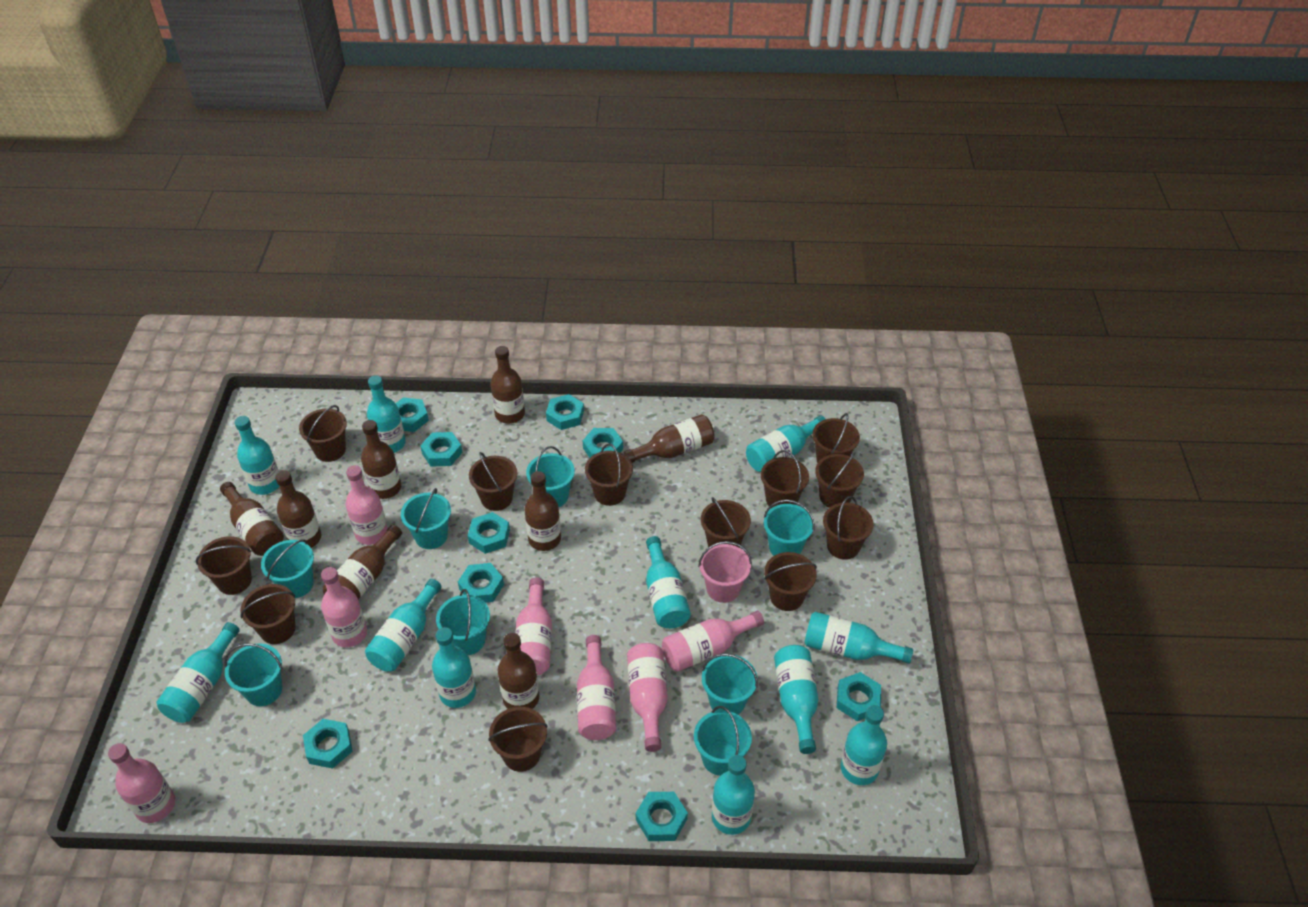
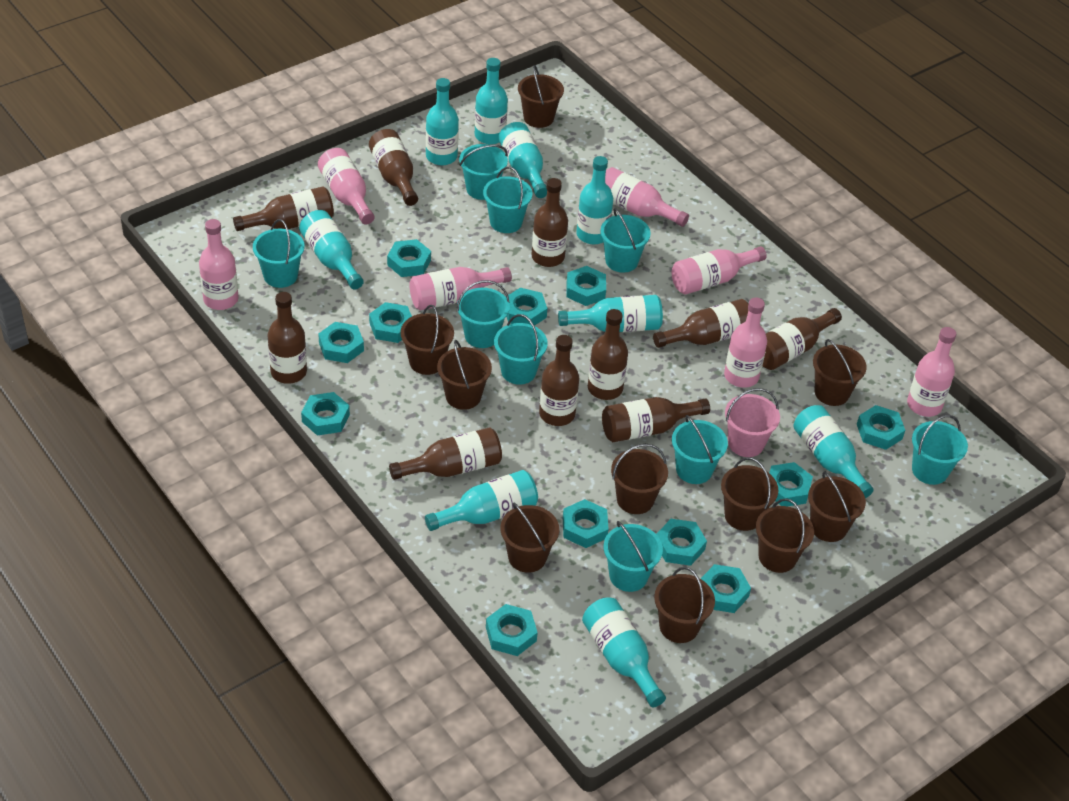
brown bottle: 8 -> 10
brown bucket: 12 -> 10
turquoise bottle: 11 -> 9
turquoise bucket: 8 -> 9
turquoise nut: 9 -> 12

